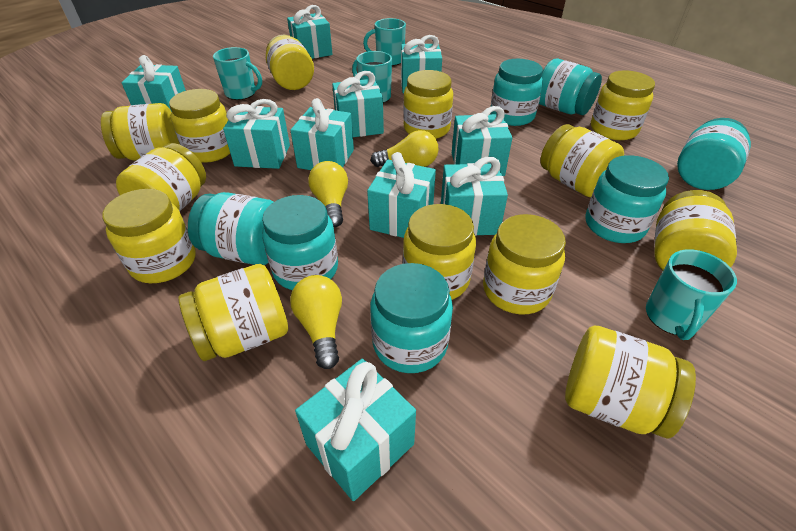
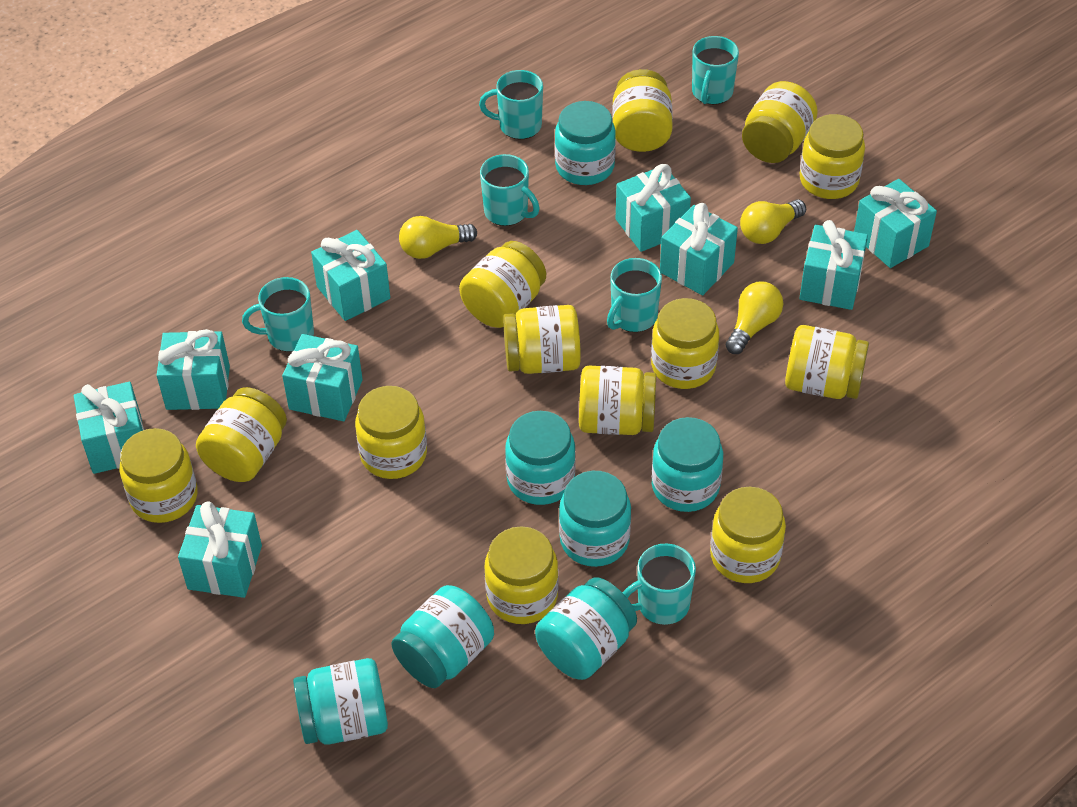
turquoise gift: 10 -> 9
turquoise mug: 4 -> 6

